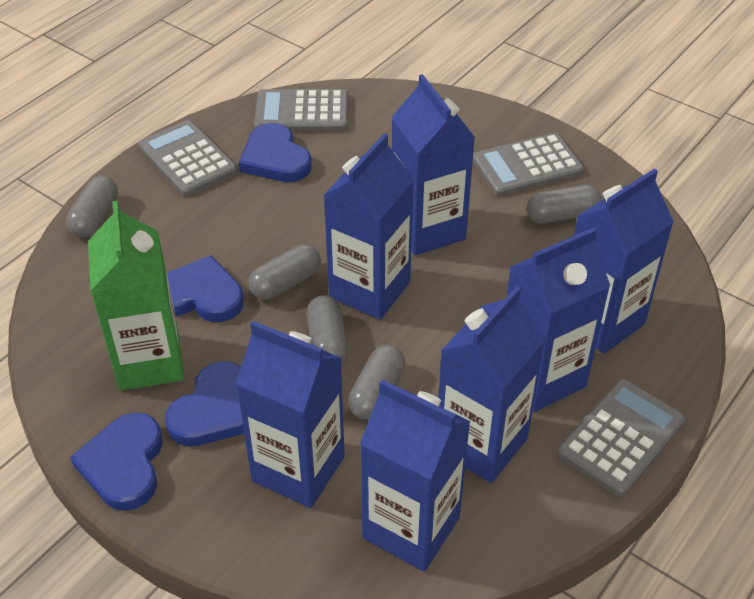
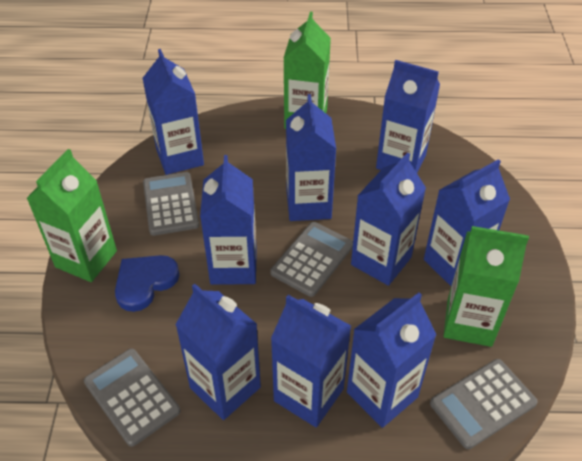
blue carton: 7 -> 9
blue heart: 4 -> 1
green carton: 1 -> 3
grey capsule: 5 -> 0

